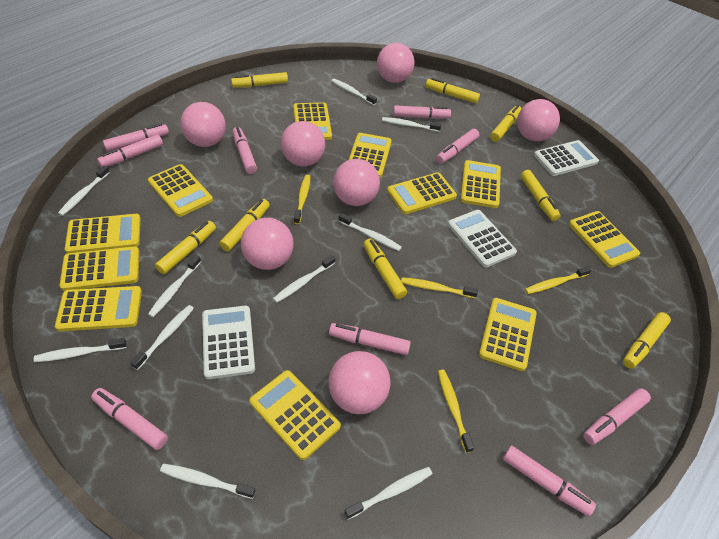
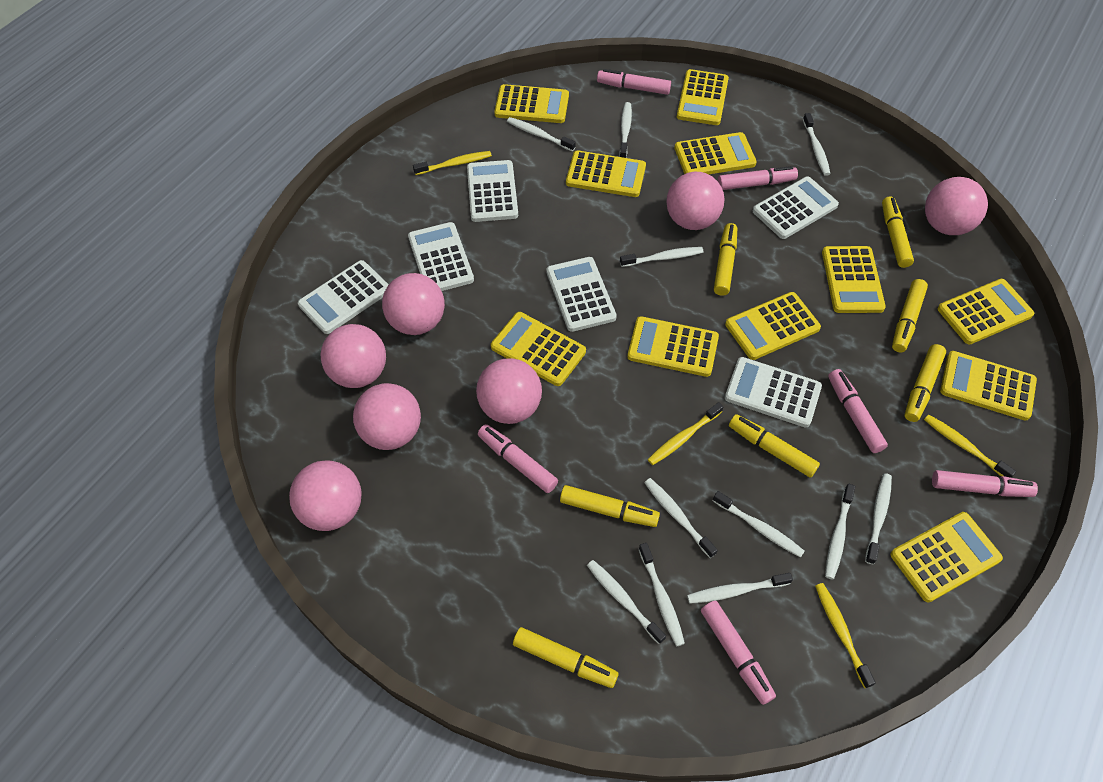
pink marker: 9 -> 6
white calculator: 3 -> 6
white toothbrush: 10 -> 11
yellow marker: 8 -> 7

